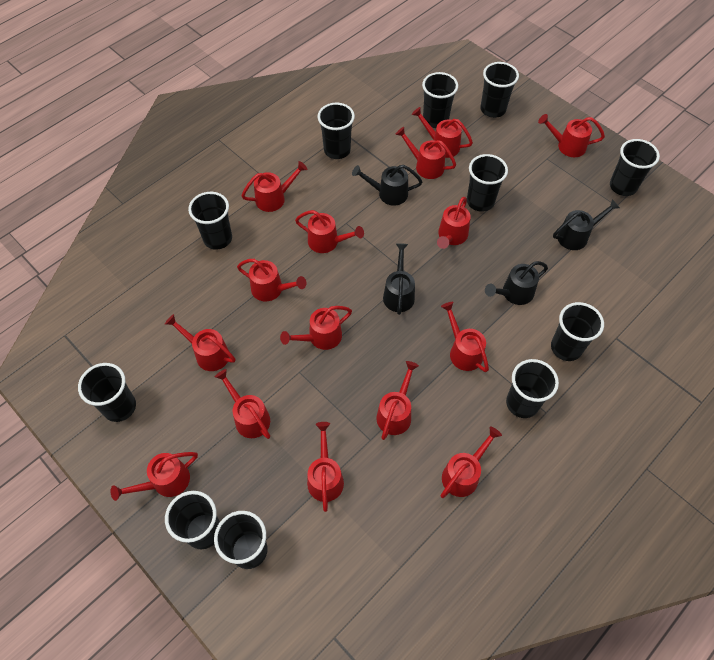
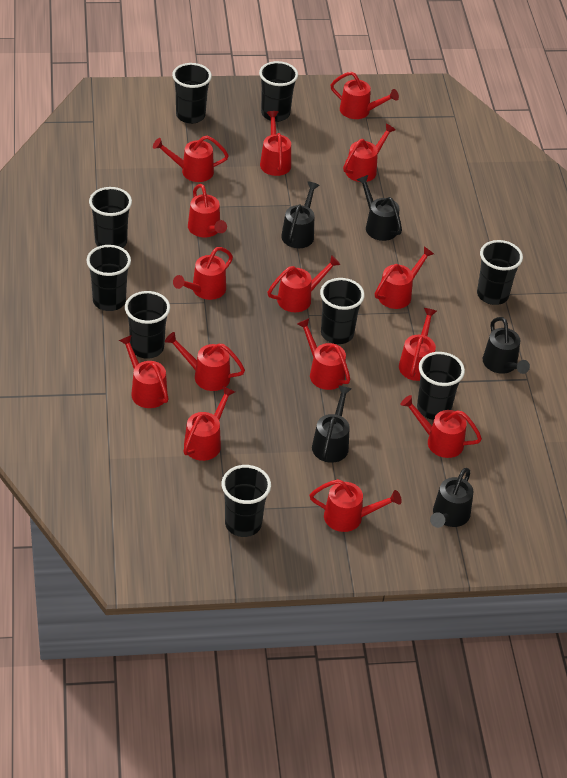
black cup: 11 -> 9
black watering can: 4 -> 5

